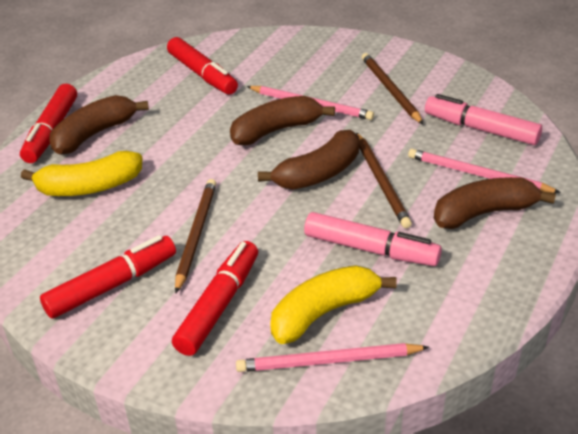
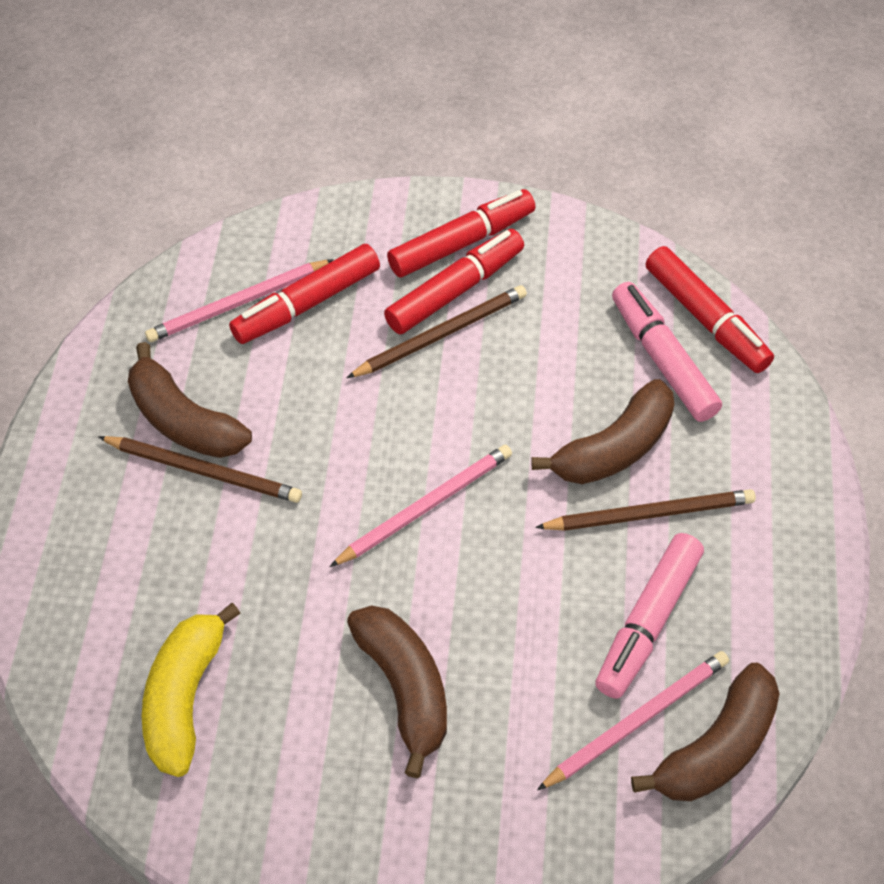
yellow banana: 2 -> 1

